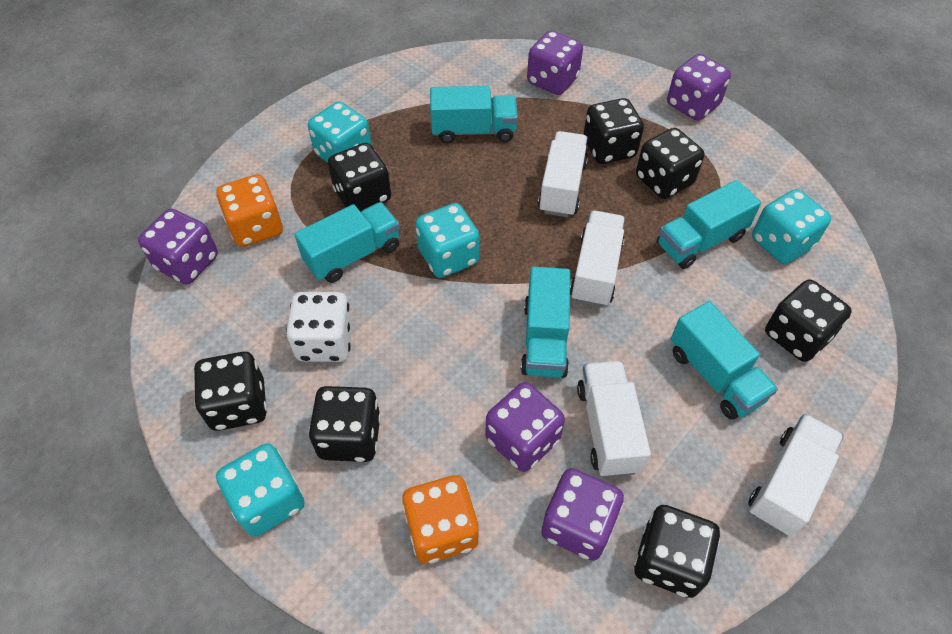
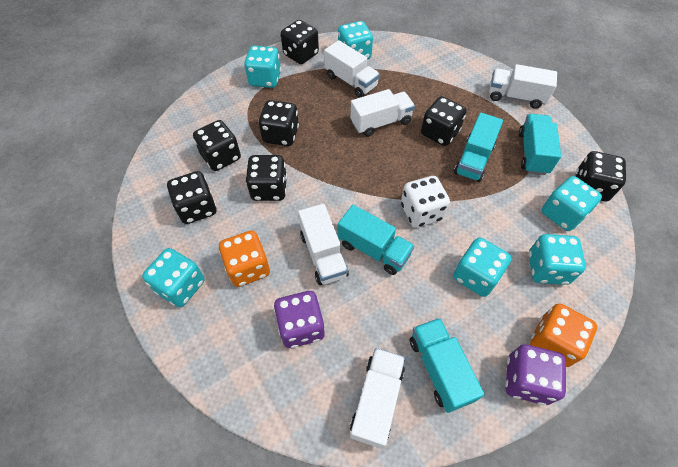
purple dice: 5 -> 2
turquoise dice: 4 -> 6
turquoise truck: 5 -> 4
white truck: 4 -> 5

